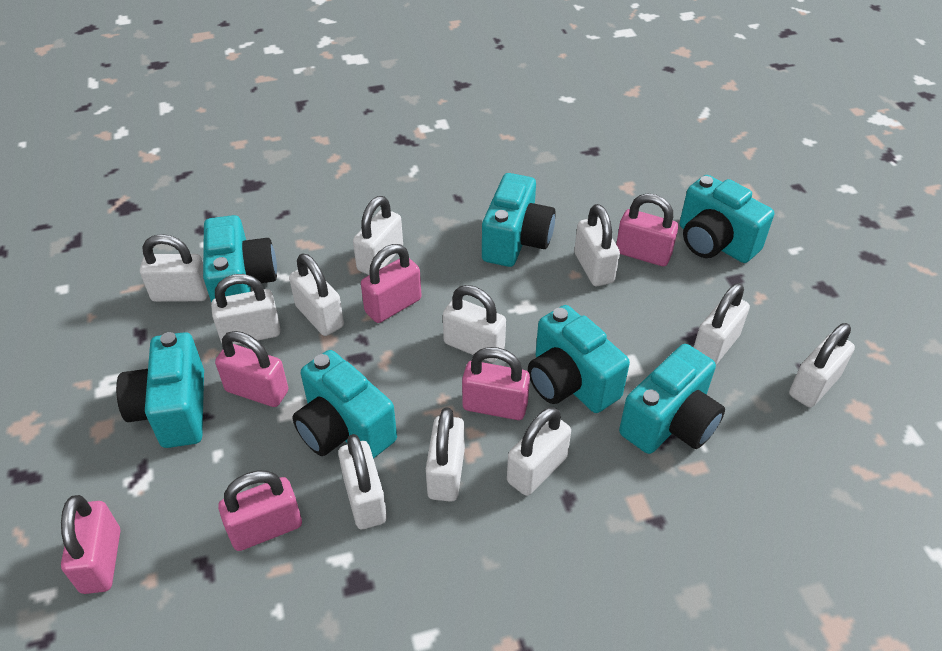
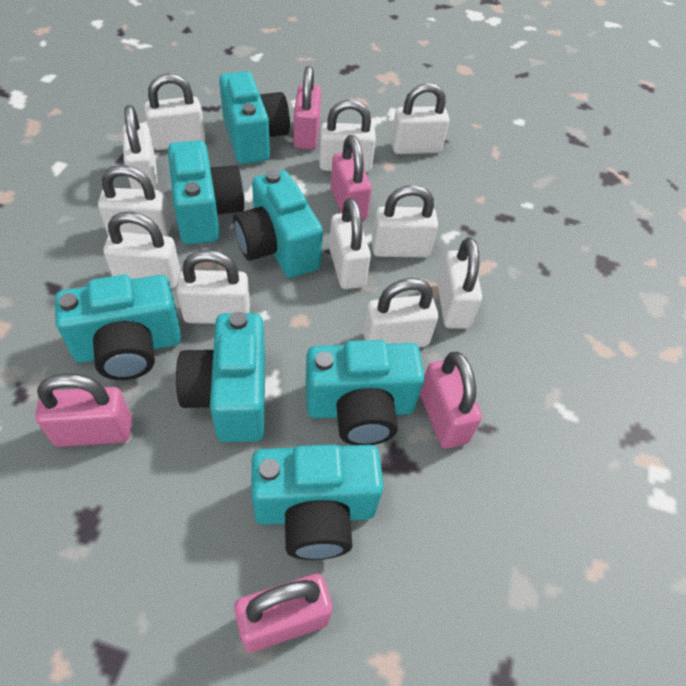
pink padlock: 6 -> 5

